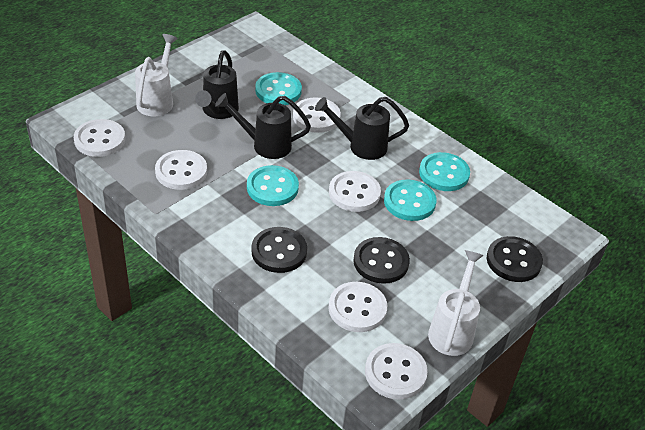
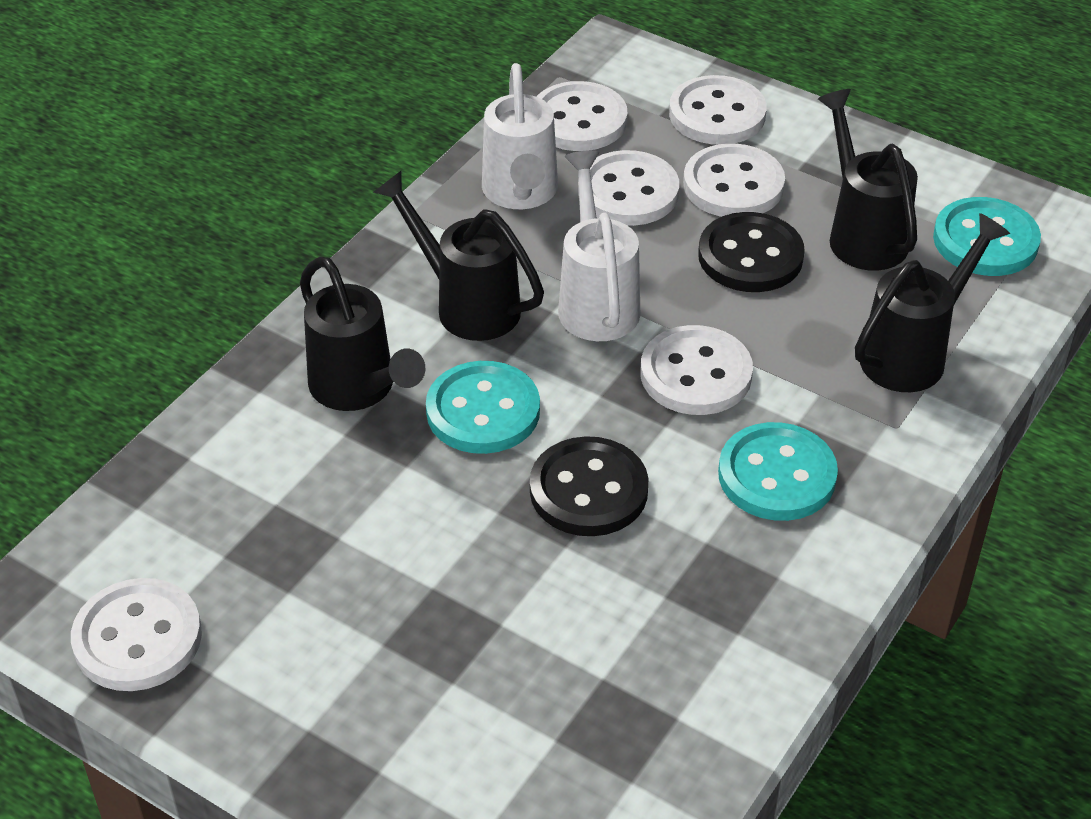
black button: 3 -> 2
black watering can: 3 -> 4
turquoise button: 4 -> 3

